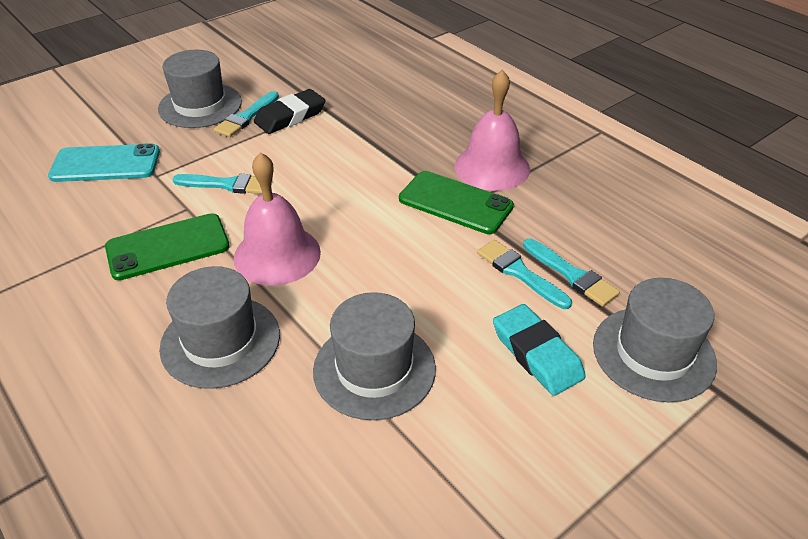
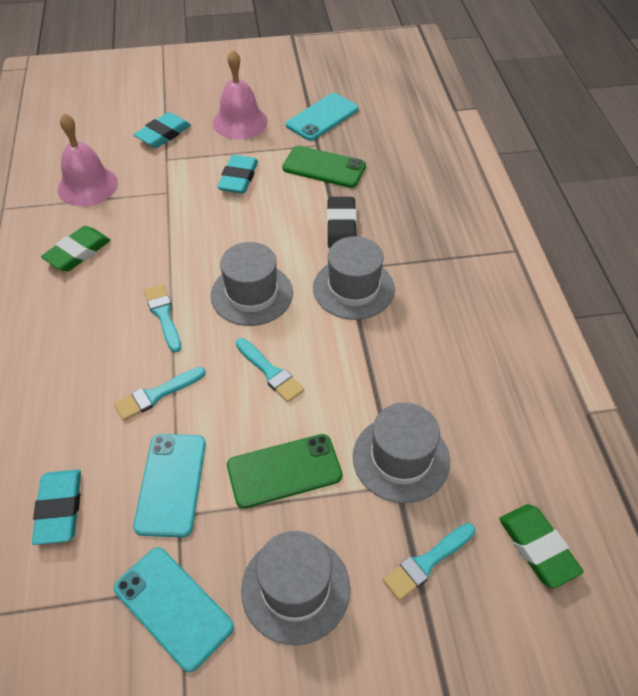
green eraser: 0 -> 2
turquoise eraser: 1 -> 3
turquoise phone: 1 -> 3

